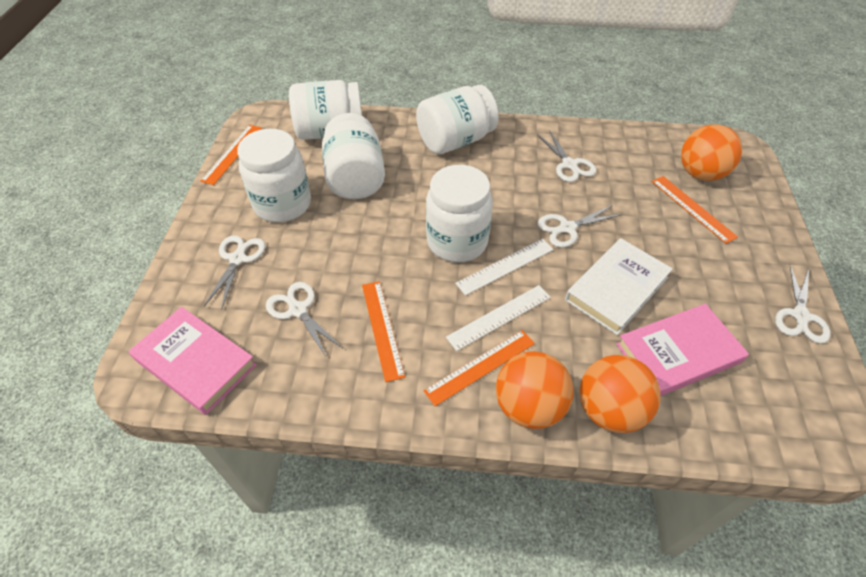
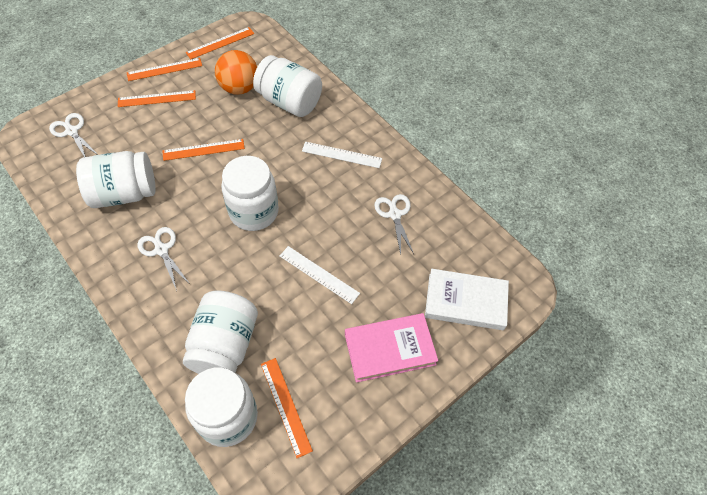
orange ball: 3 -> 1
orange ruler: 4 -> 5
pink book: 2 -> 1
white scissors: 5 -> 3

